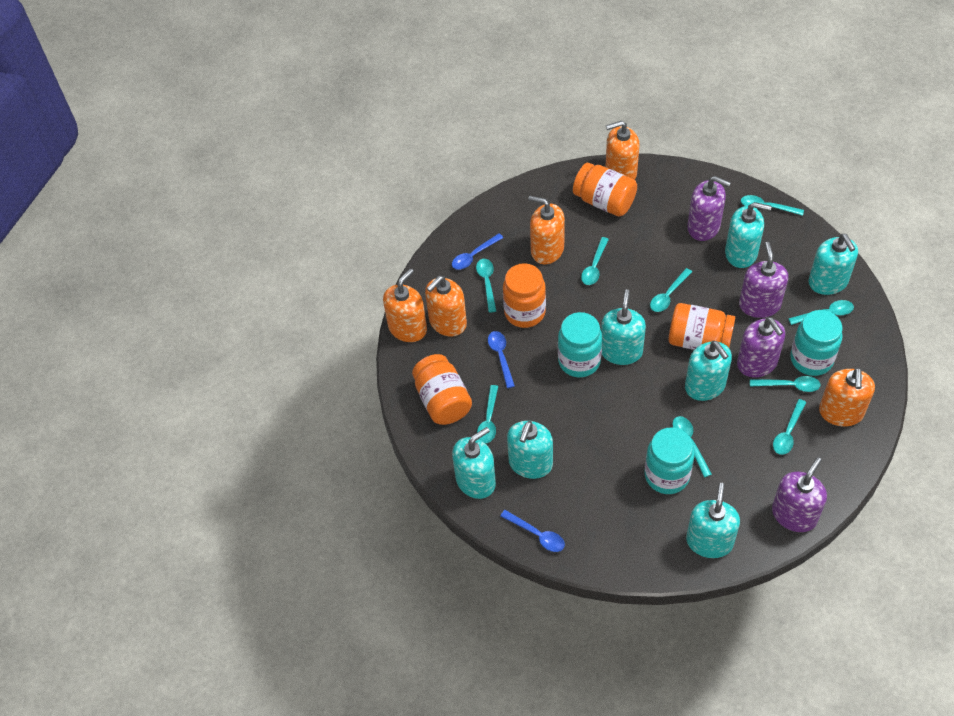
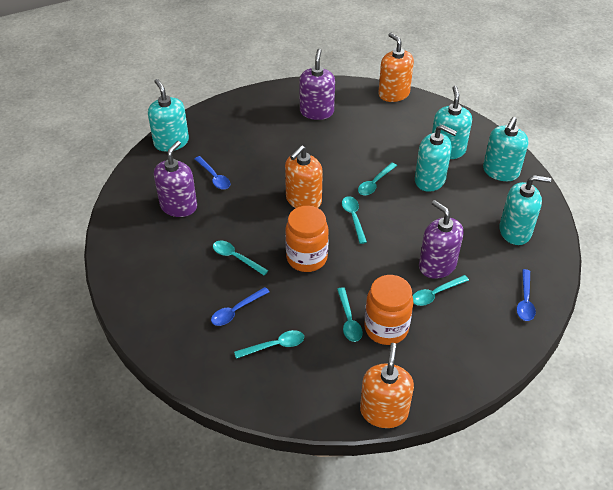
orange jar: 4 -> 2
orange soap dispenser: 5 -> 3
purple soap dispenser: 4 -> 3
turquoise jar: 3 -> 0
turquoise soap dispenser: 7 -> 5
turquoise spoon: 9 -> 6

